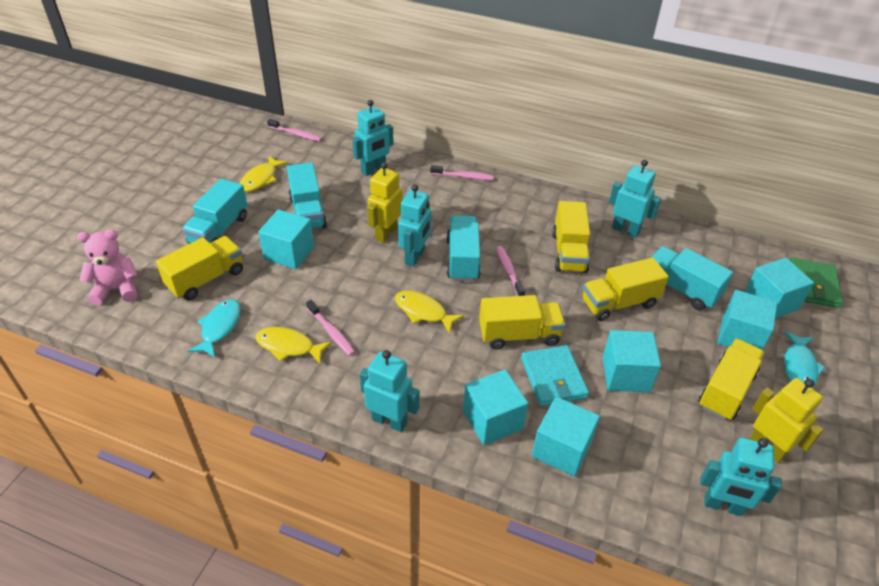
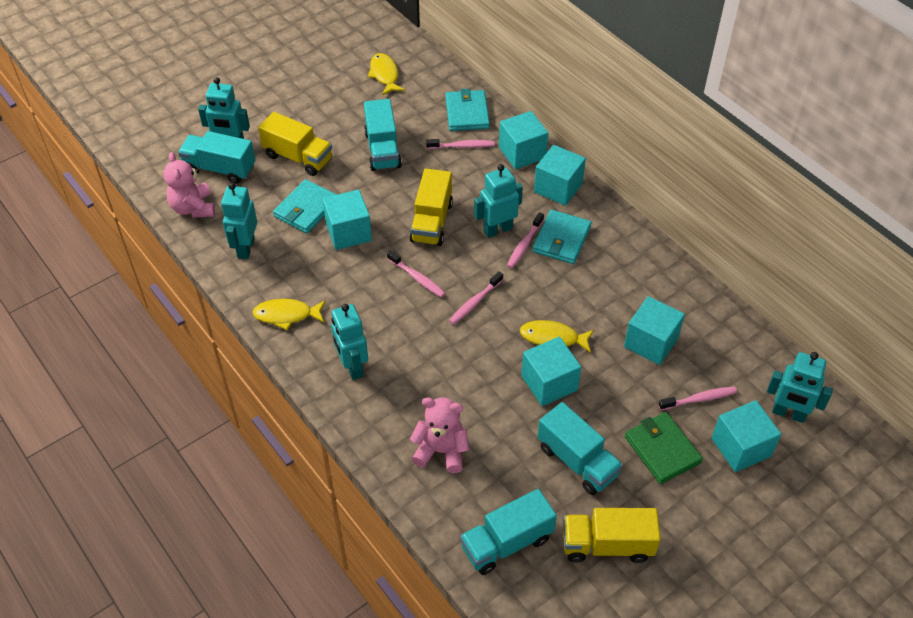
pink teddy bear: 1 -> 2
pink toothbrush: 4 -> 5
turquoise fish: 2 -> 0
turquoise wallet: 1 -> 3
yellow robot: 2 -> 0
yellow truck: 5 -> 3

